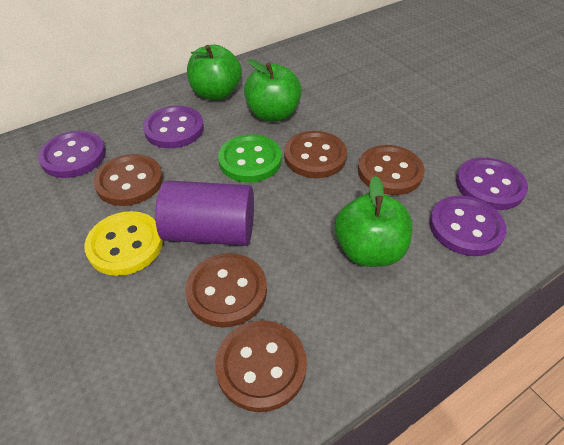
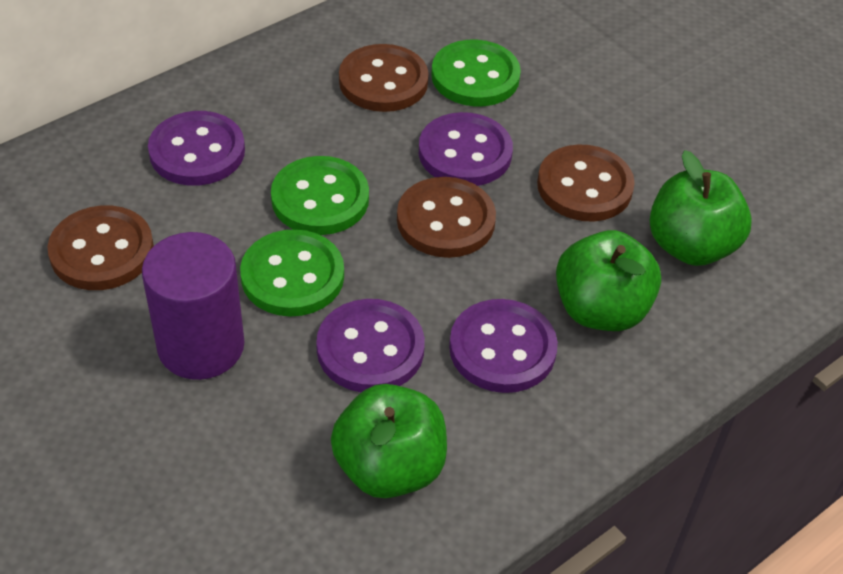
brown button: 5 -> 4
green button: 1 -> 3
yellow button: 1 -> 0

